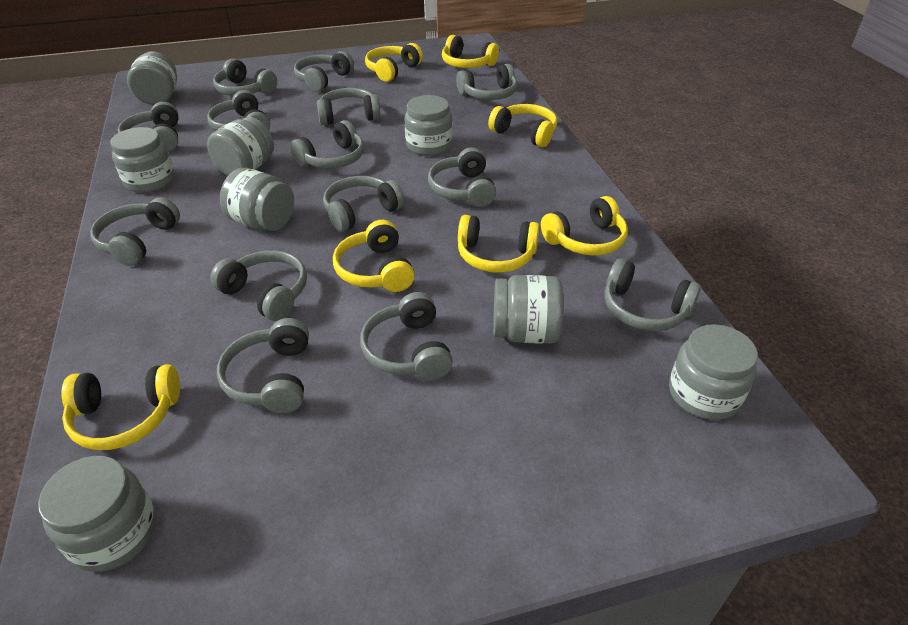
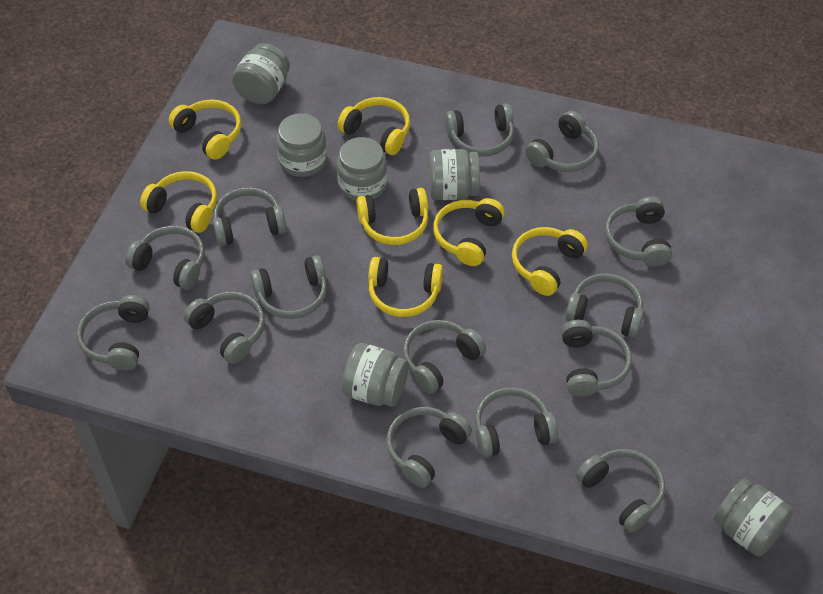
grey jar: 8 -> 6

